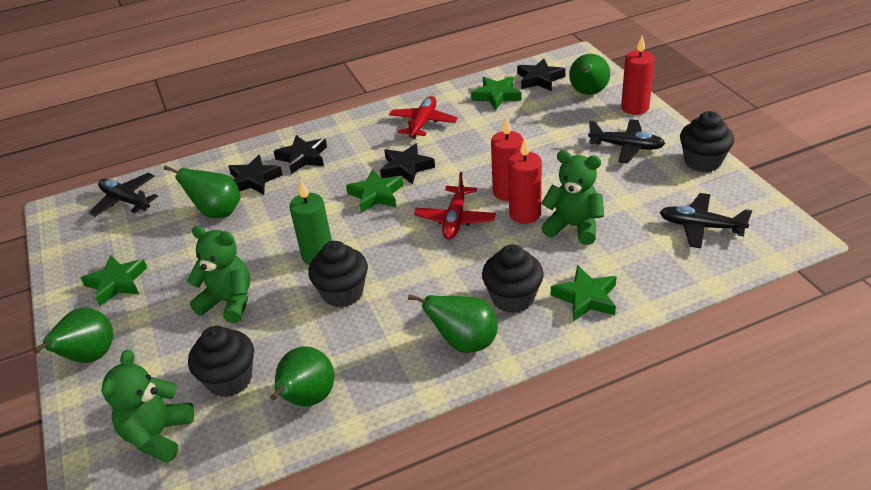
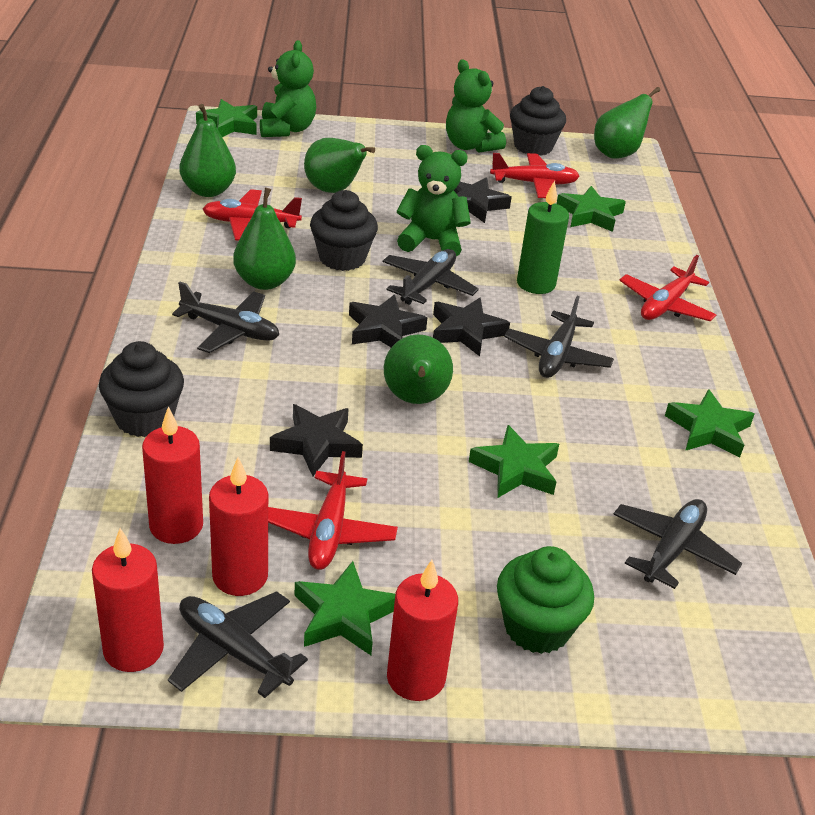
black cupcake: 4 -> 3
black plane: 3 -> 5
green cupcake: 0 -> 1
green star: 4 -> 5
red candle: 3 -> 4
red plane: 2 -> 4

